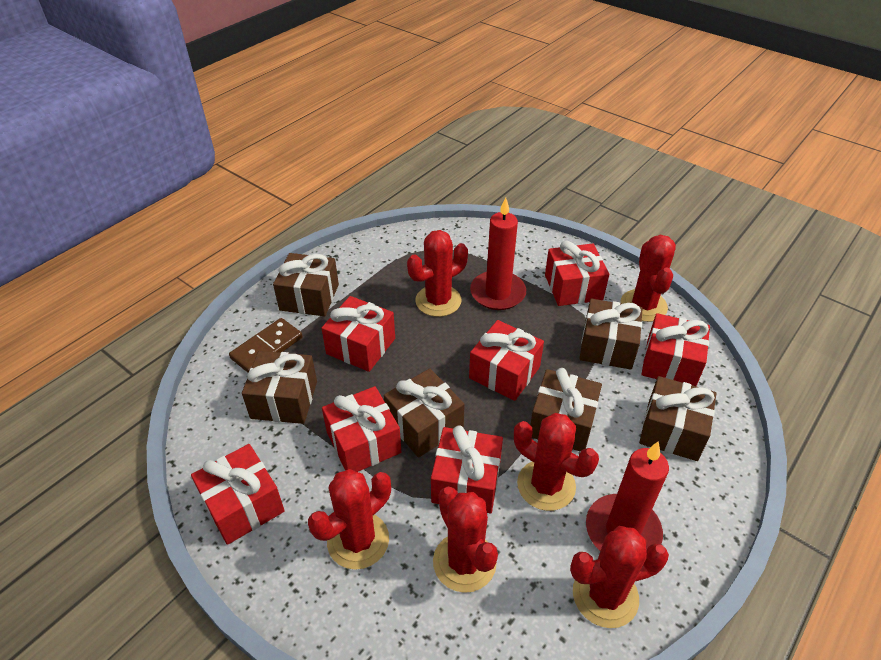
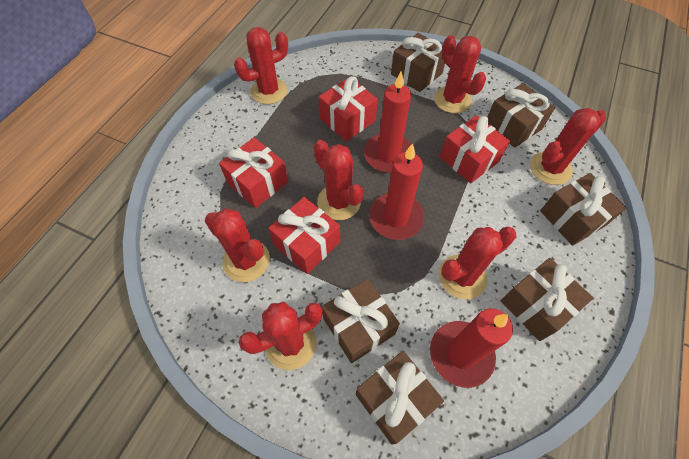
brown domino: 1 -> 0
red cactus: 6 -> 7
red candle: 2 -> 3
red gift: 7 -> 4

